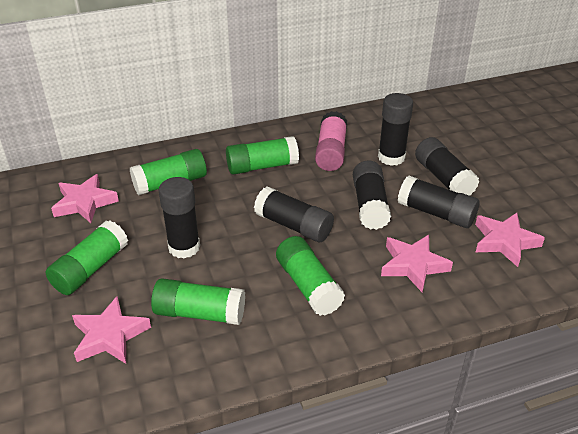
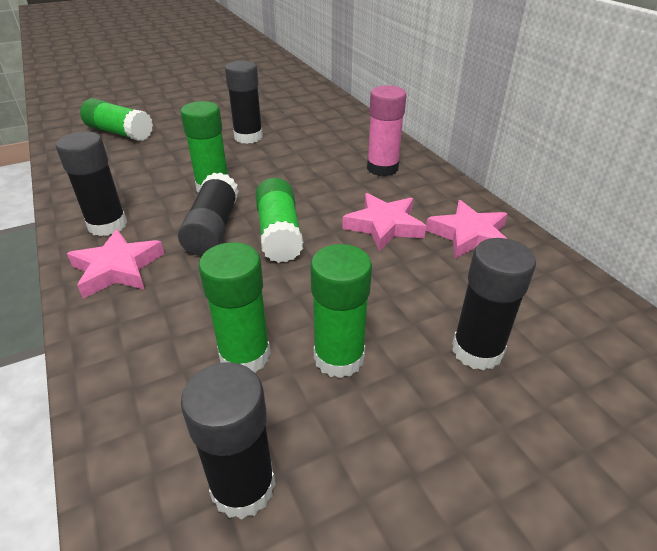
black glue stick: 6 -> 5
pink star: 4 -> 3

